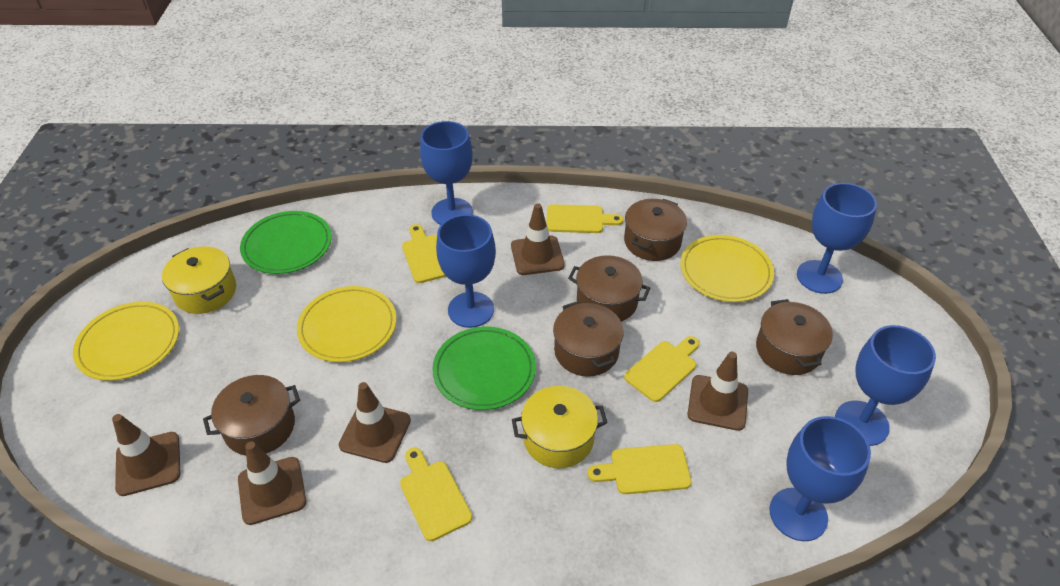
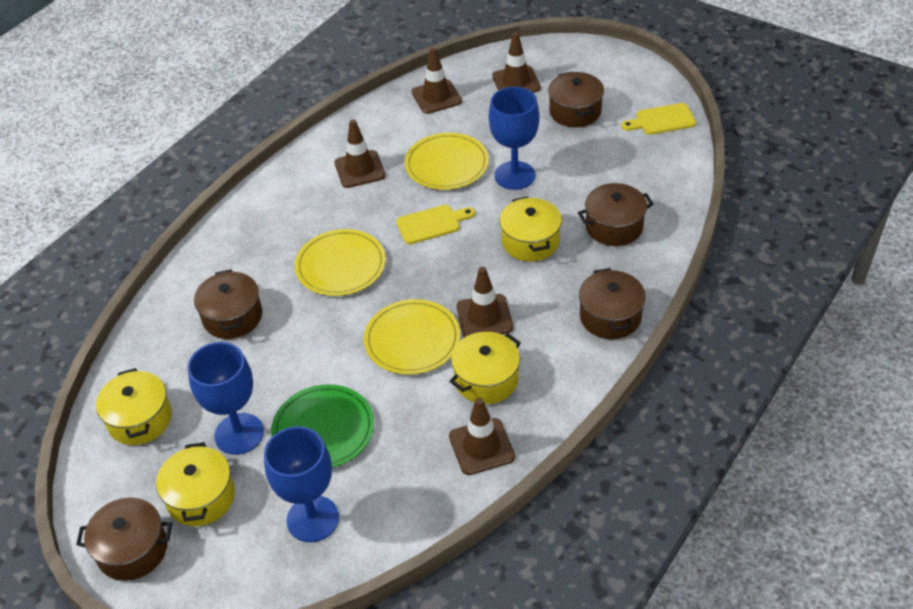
blue goblet: 5 -> 3
green plate: 2 -> 1
yellow cutting board: 5 -> 2
yellow pot: 2 -> 4

